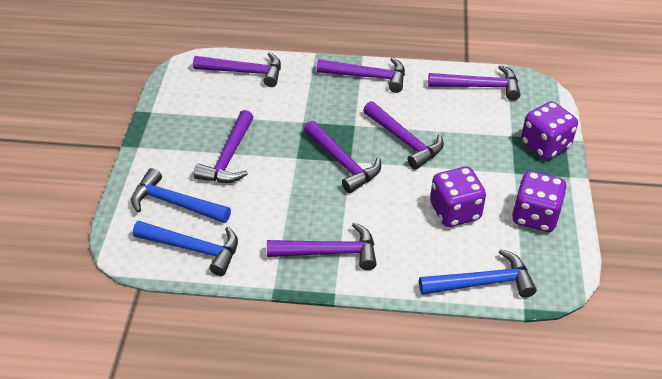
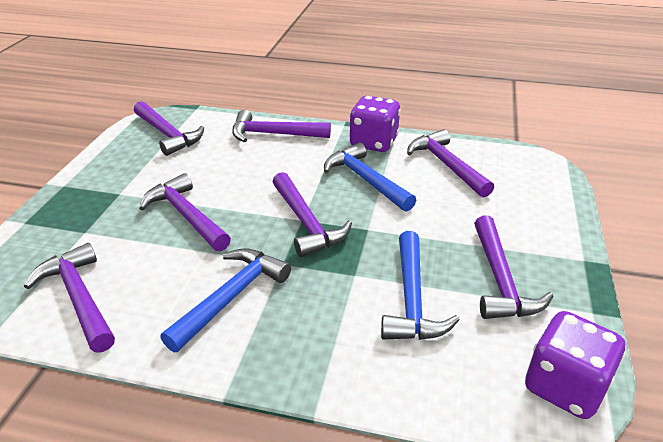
purple dice: 3 -> 2

